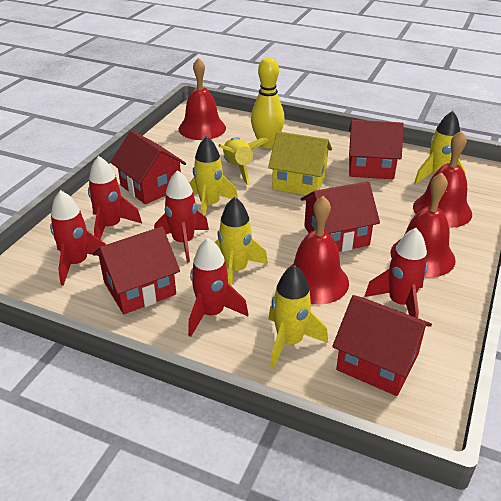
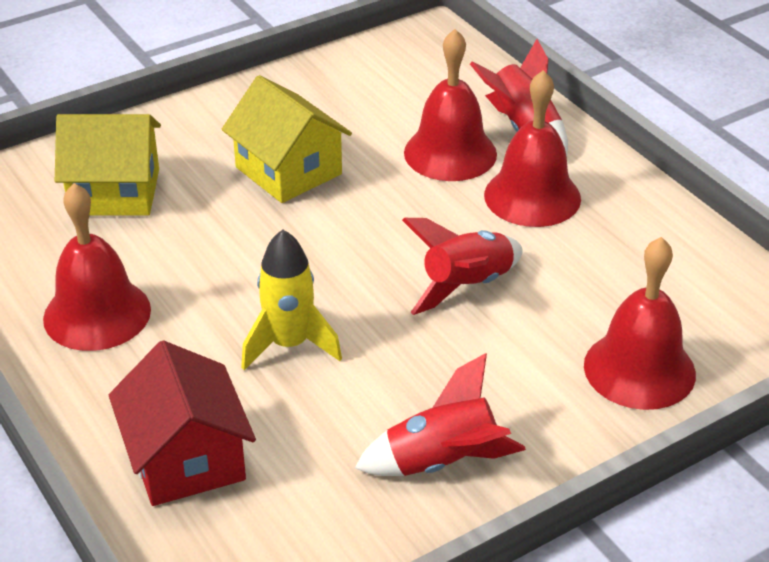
red house: 5 -> 1
red rocket: 5 -> 3
yellow bowling pin: 1 -> 0
yellow house: 1 -> 2
yellow rocket: 5 -> 1

